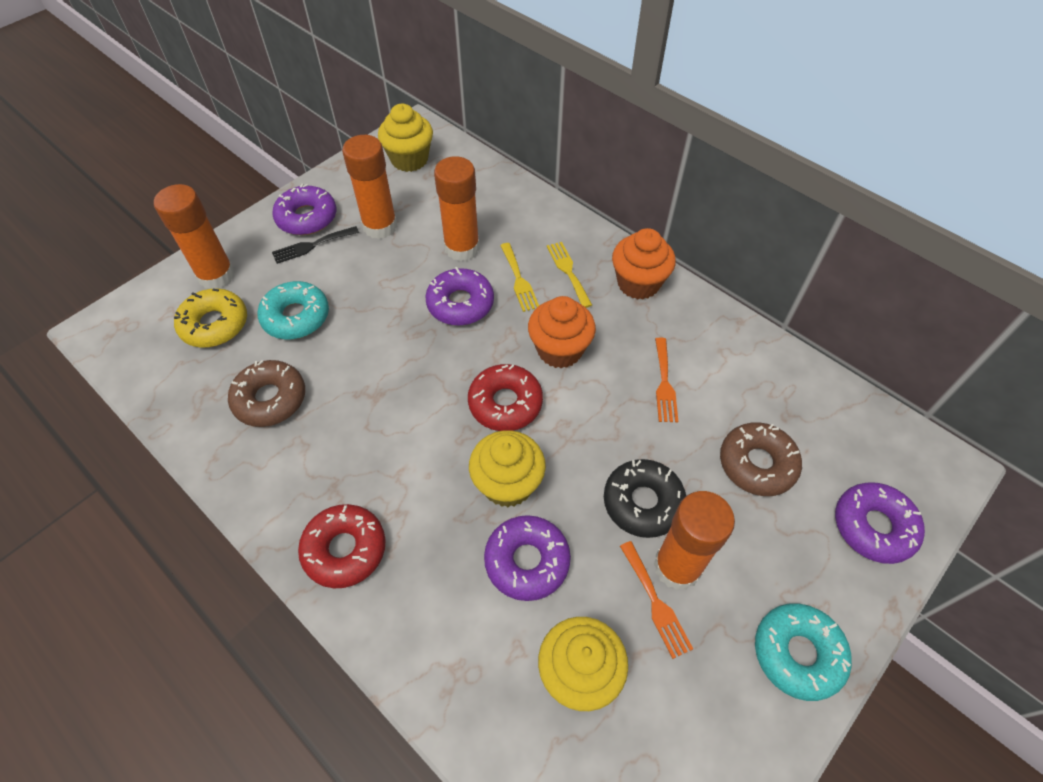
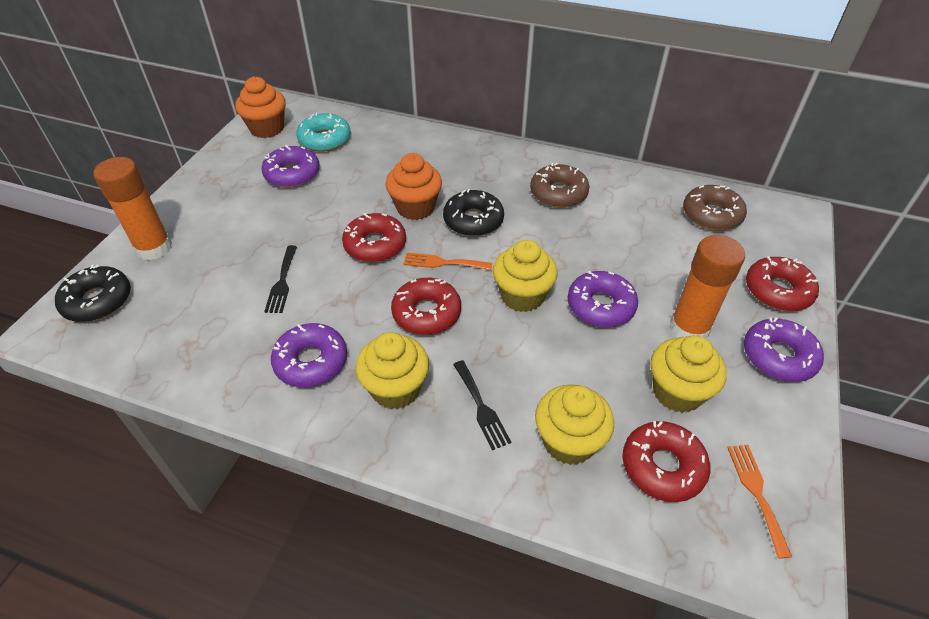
black donut: 1 -> 2
black fork: 1 -> 2
orange glue stick: 4 -> 2
red donut: 2 -> 4
turquoise donut: 2 -> 1
yellow cupcake: 3 -> 4
yellow donut: 1 -> 0
yellow fork: 2 -> 0

